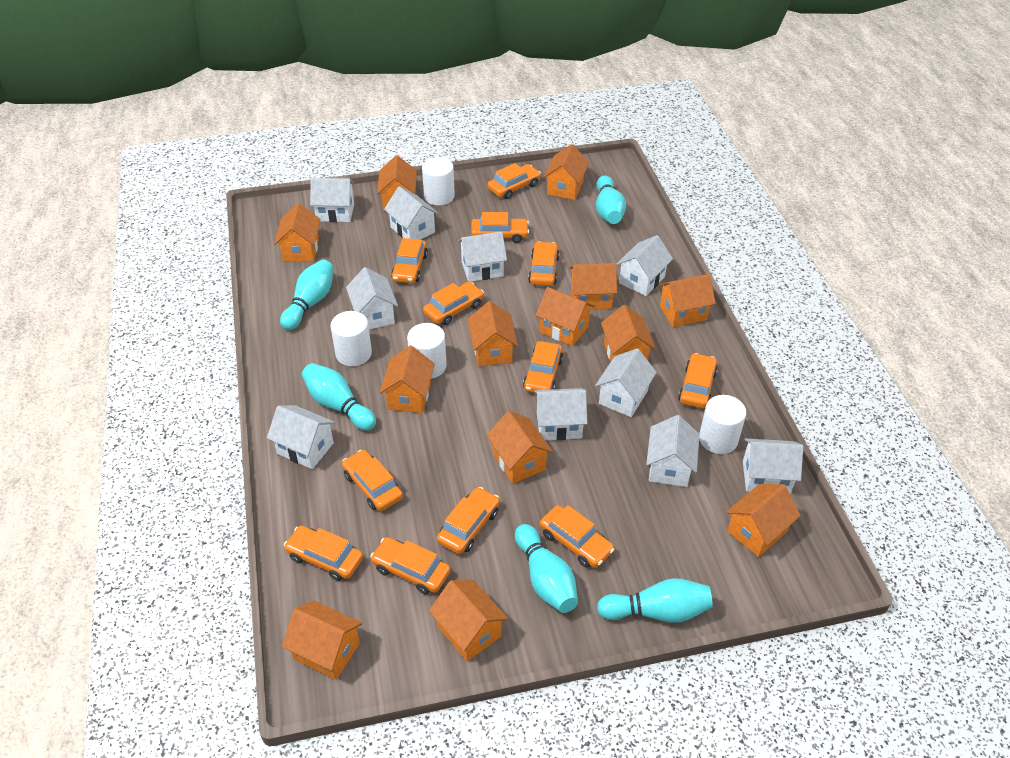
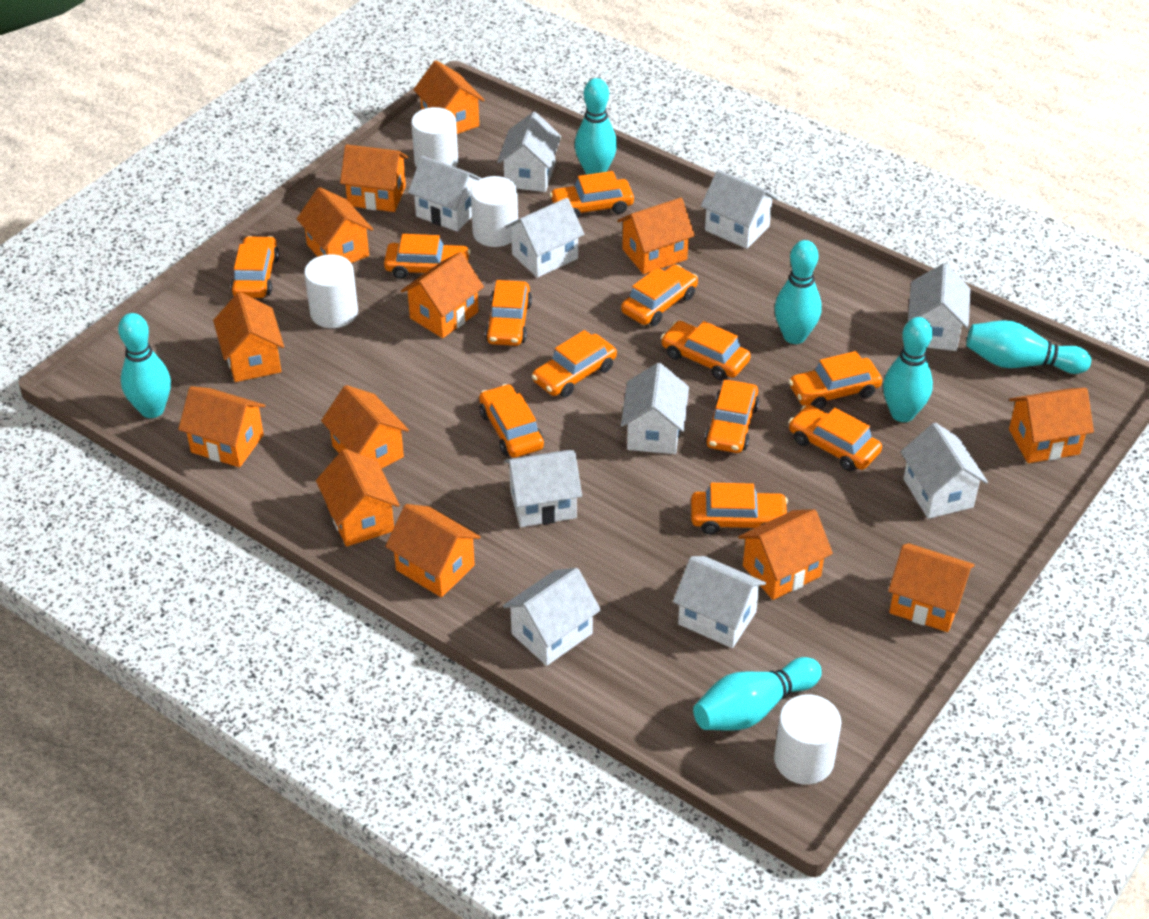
turquoise bowling pin: 5 -> 6

